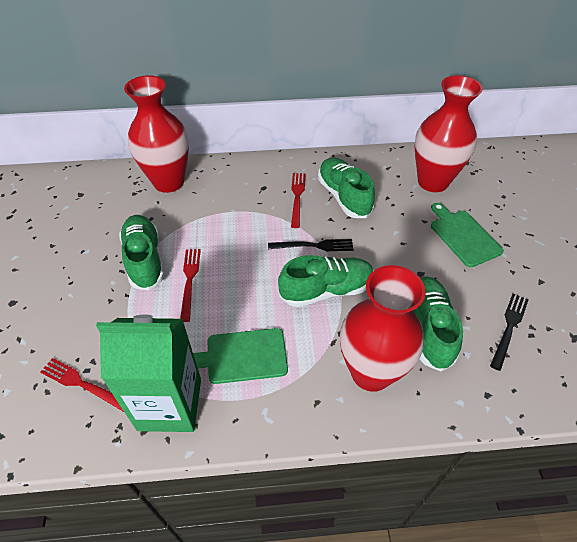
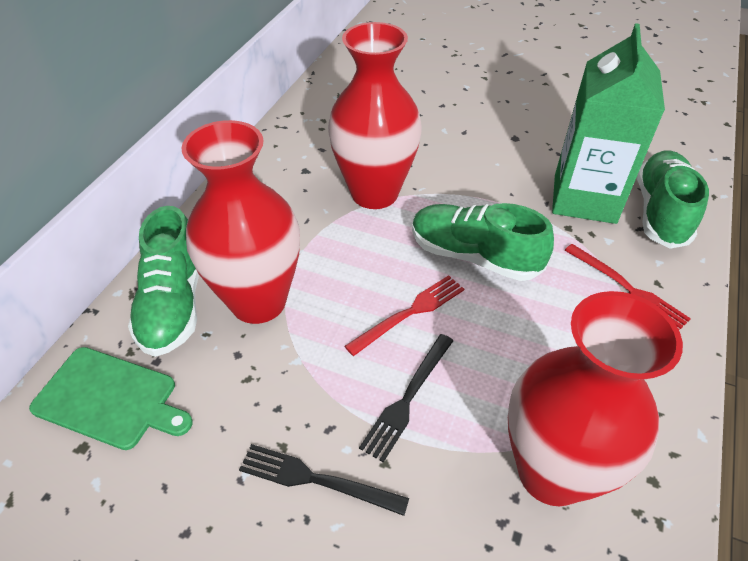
green cutting board: 2 -> 1
green shoe: 4 -> 3
red fork: 3 -> 2

